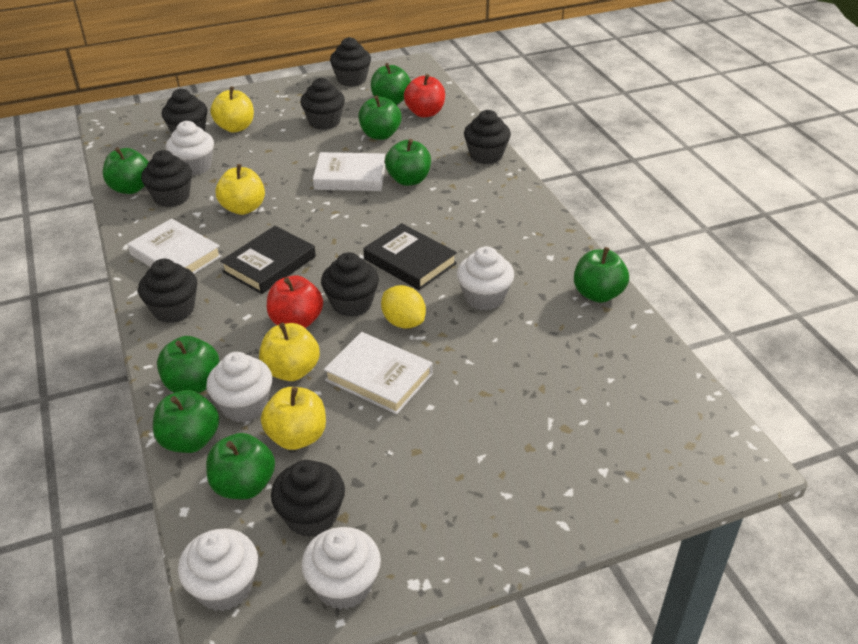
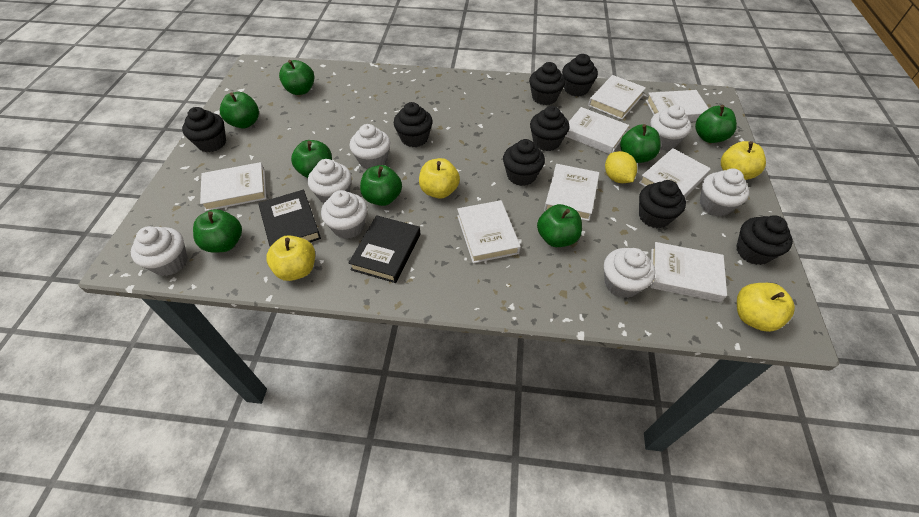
red apple: 2 -> 0
white book: 3 -> 8
white cupcake: 5 -> 7

